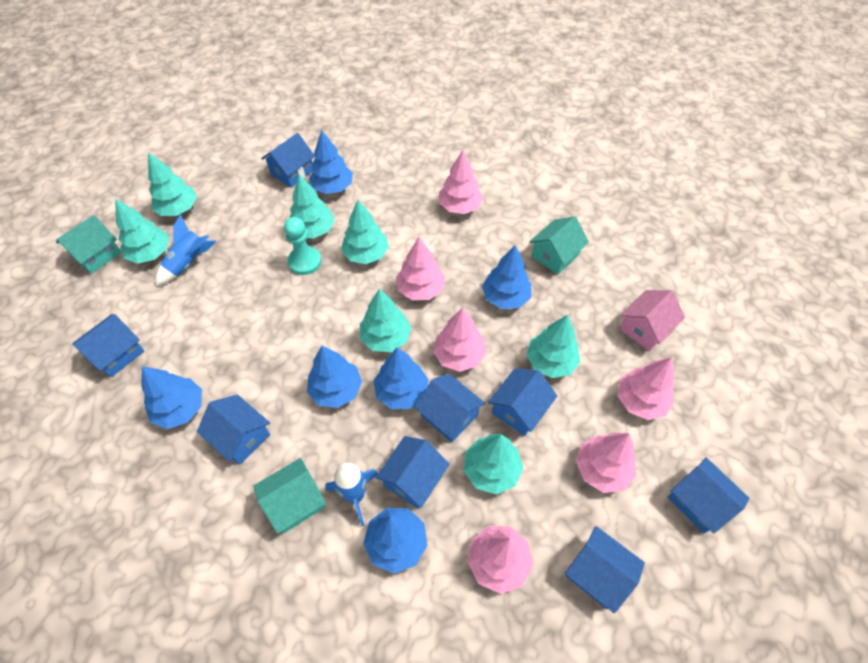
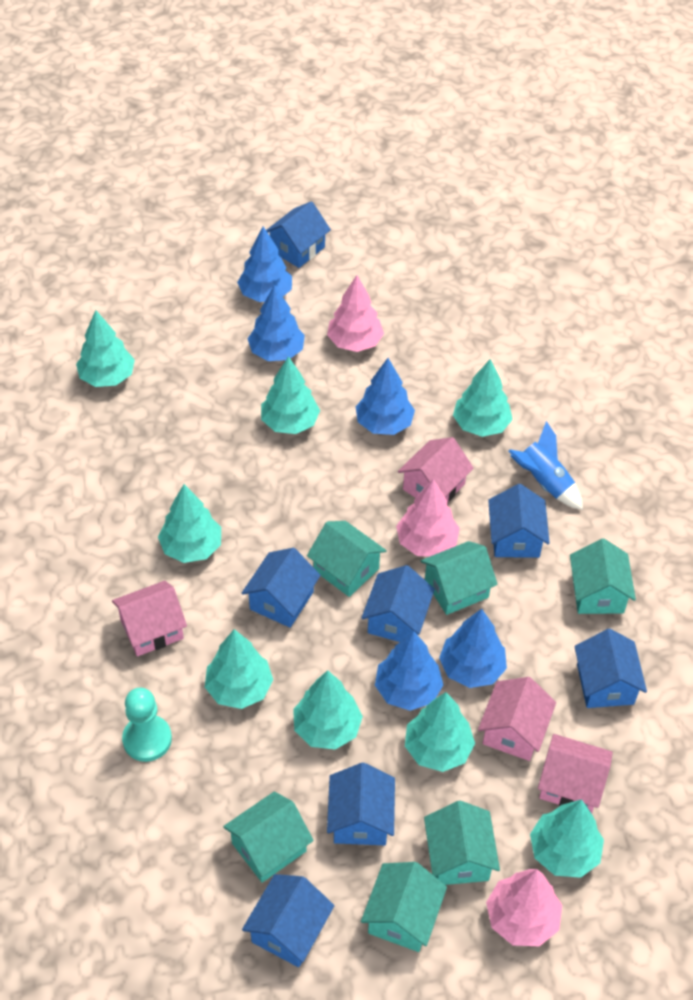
blue house: 8 -> 7
blue rocket: 2 -> 1
blue tree: 6 -> 5
pink house: 1 -> 4
pink tree: 6 -> 3
turquoise house: 3 -> 6
turquoise tree: 7 -> 8

